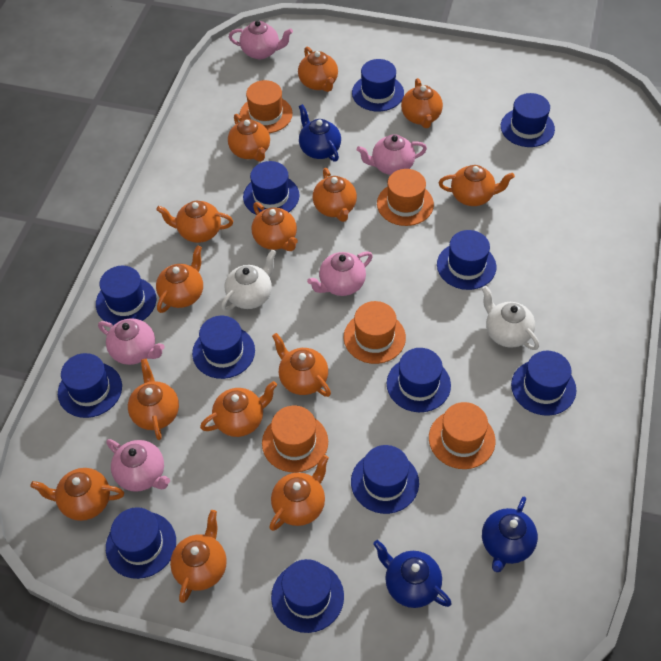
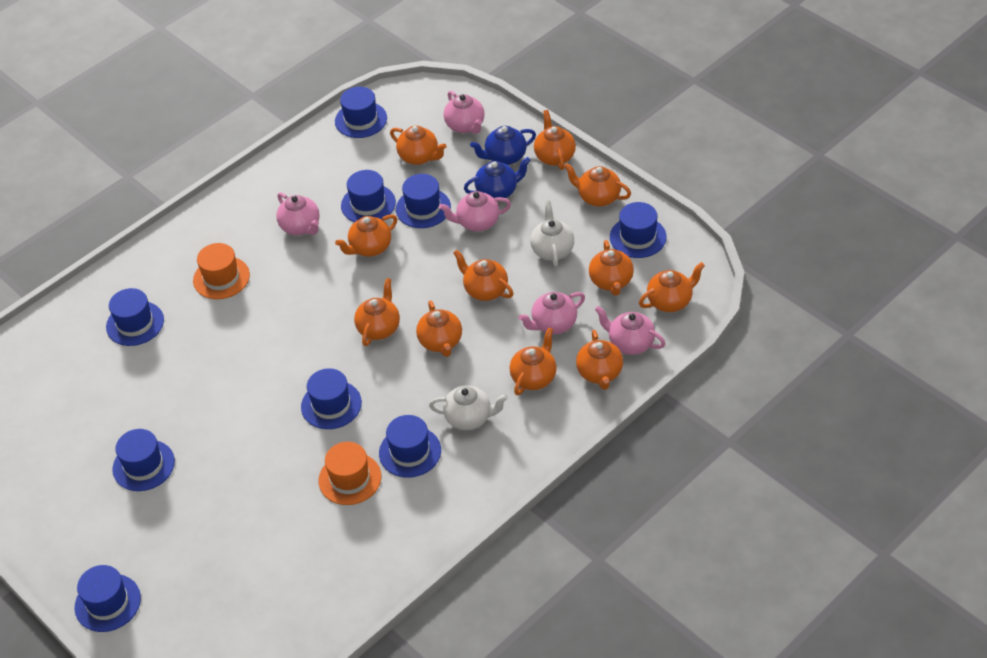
blue hat: 12 -> 9
blue teapot: 3 -> 2
orange hat: 5 -> 2
orange teapot: 14 -> 11

